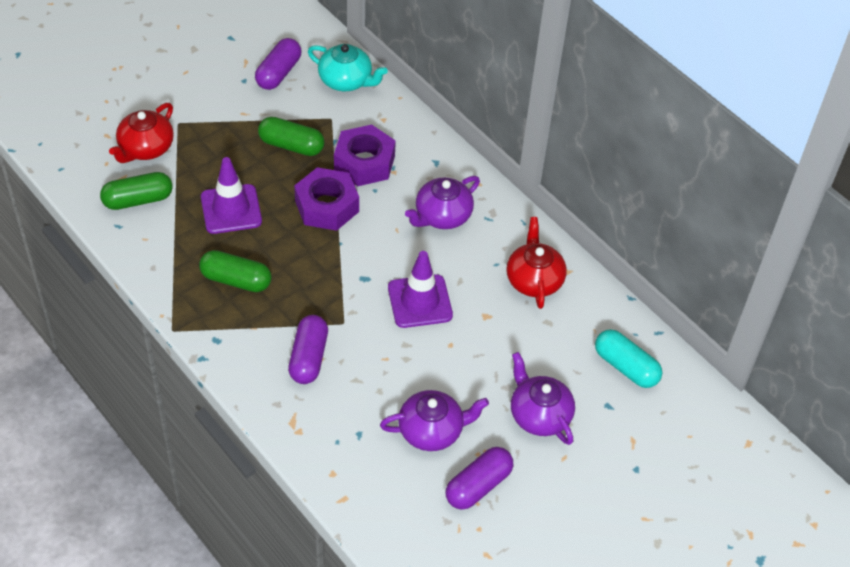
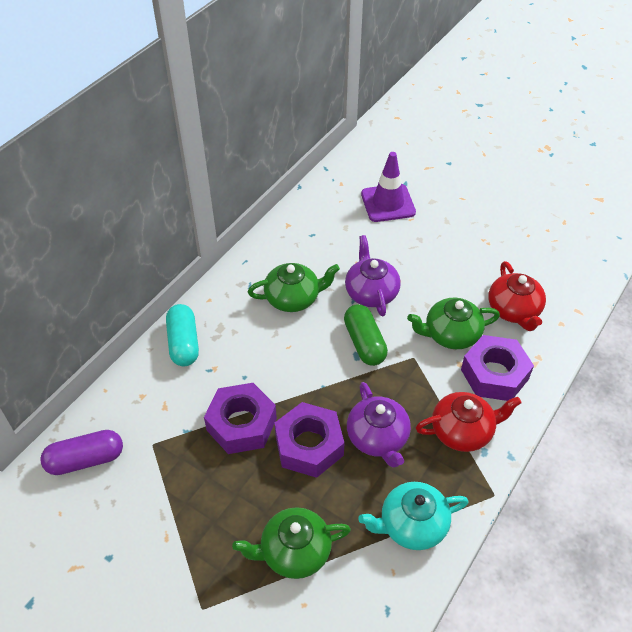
green capsule: 3 -> 1
green teapot: 0 -> 3
purple capsule: 3 -> 1
purple nut: 2 -> 3
purple teapot: 3 -> 2
purple traffic cone: 2 -> 1

